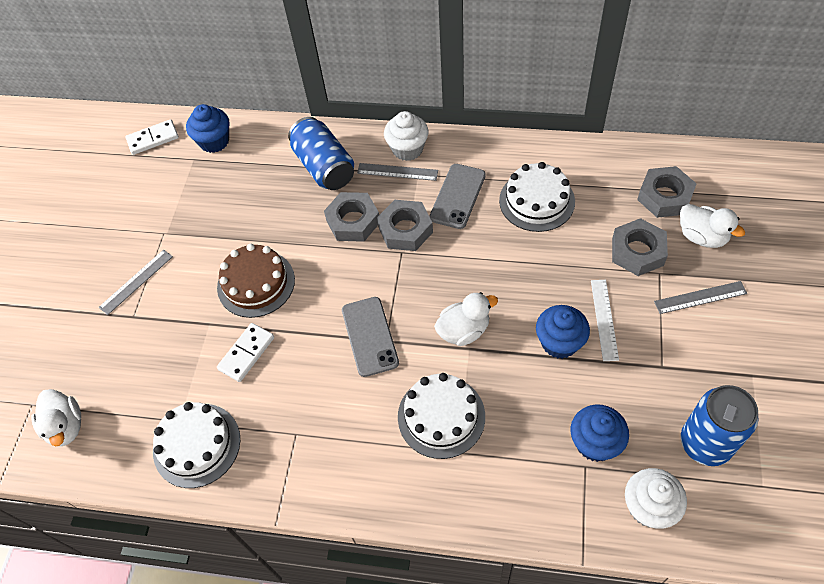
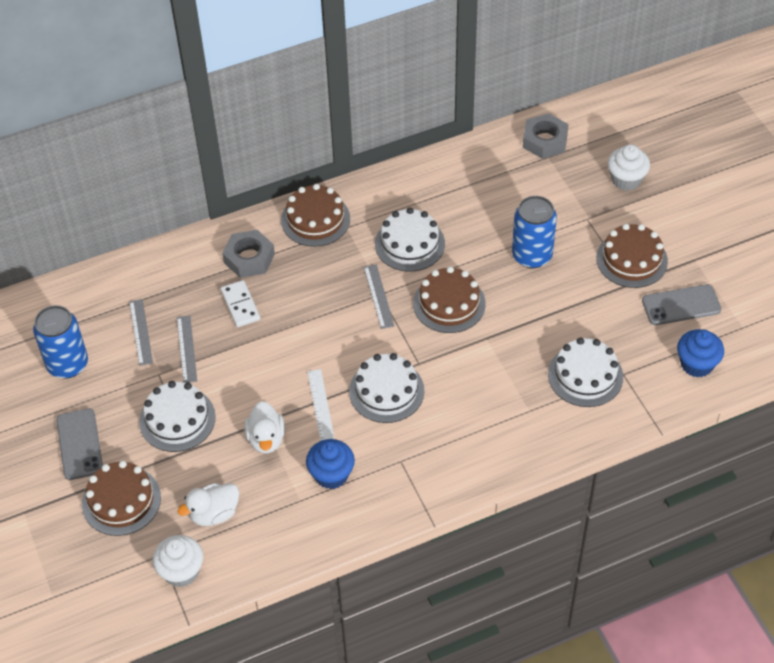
blue cupcake: 3 -> 2
brown cake: 1 -> 4
grey nut: 4 -> 2
white cake: 3 -> 4
white domino: 2 -> 1
white duck: 3 -> 2

